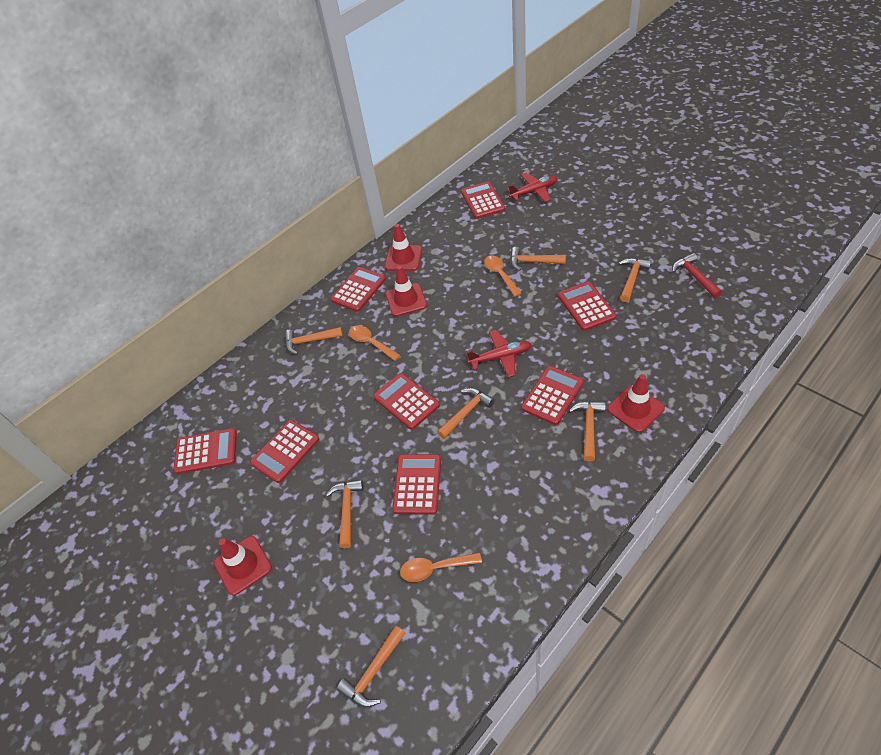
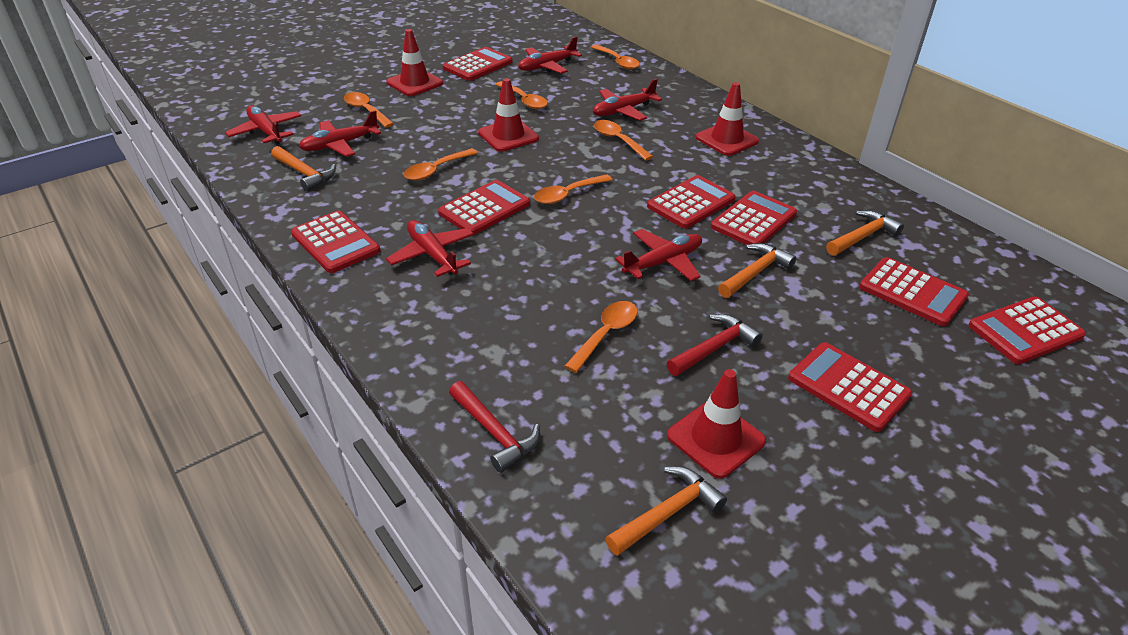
orange hammer: 7 -> 4
orange spoon: 3 -> 7
red hammer: 1 -> 2
red plane: 2 -> 6

